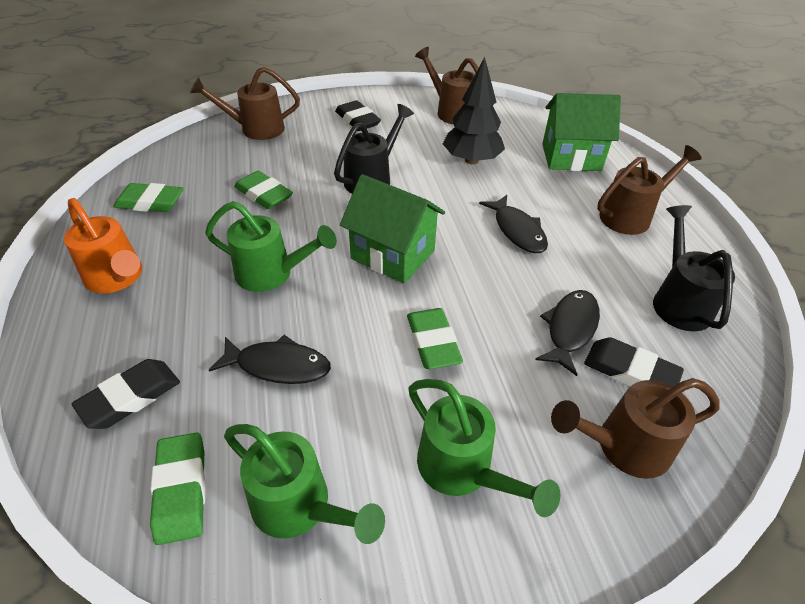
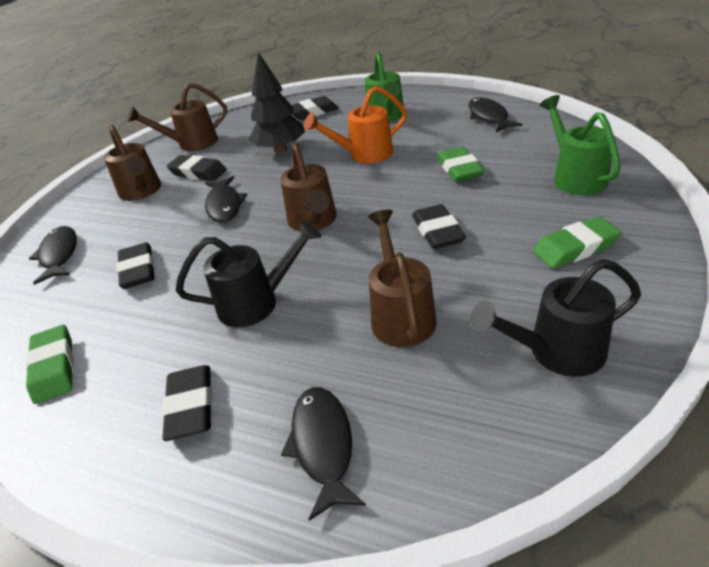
black eraser: 3 -> 5
black fish: 3 -> 4
green eraser: 4 -> 3
green house: 2 -> 0
green watering can: 3 -> 2

